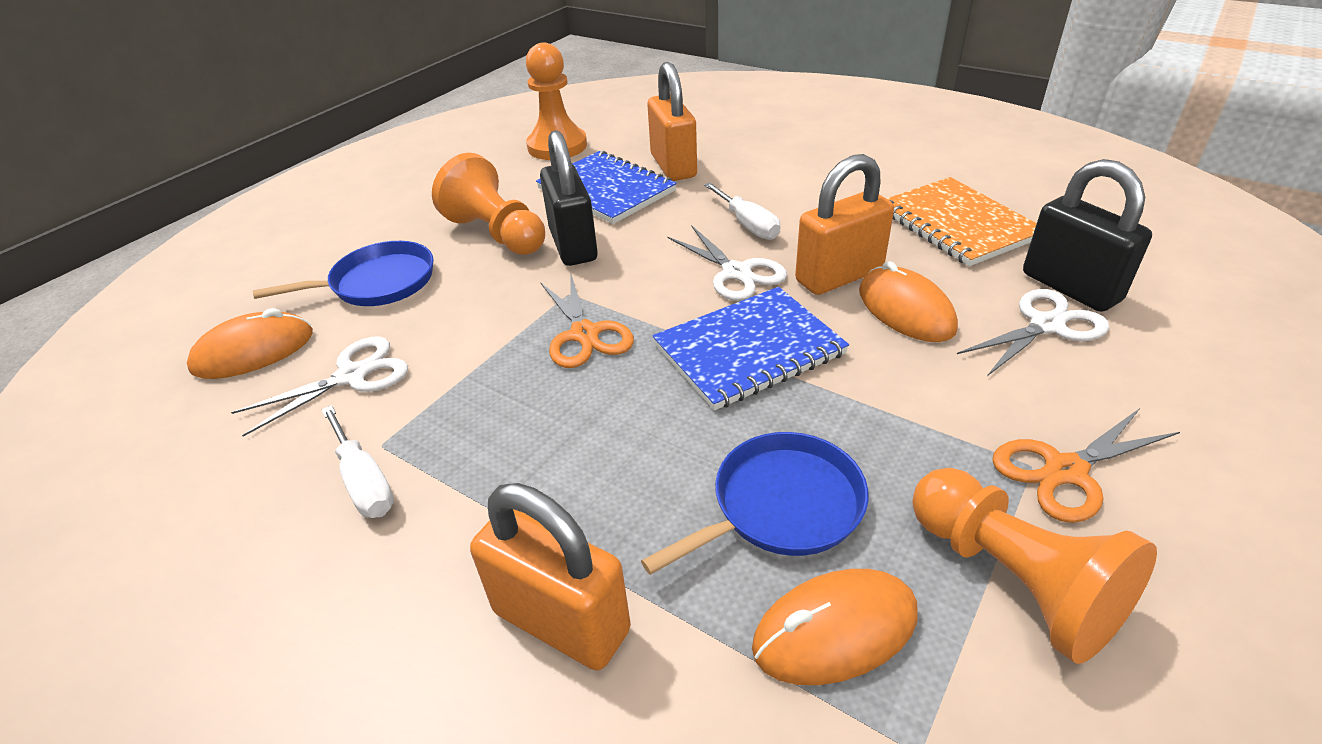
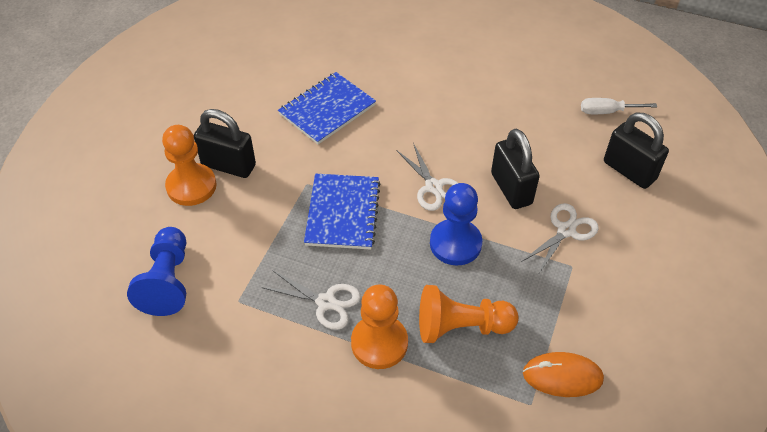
black padlock: 2 -> 3
blue pan: 2 -> 0
blue pawn: 0 -> 2
orange mouse: 3 -> 1
orange notebook: 1 -> 0
orange padlock: 3 -> 0
orange scissors: 2 -> 0
white screwdriver: 2 -> 1

